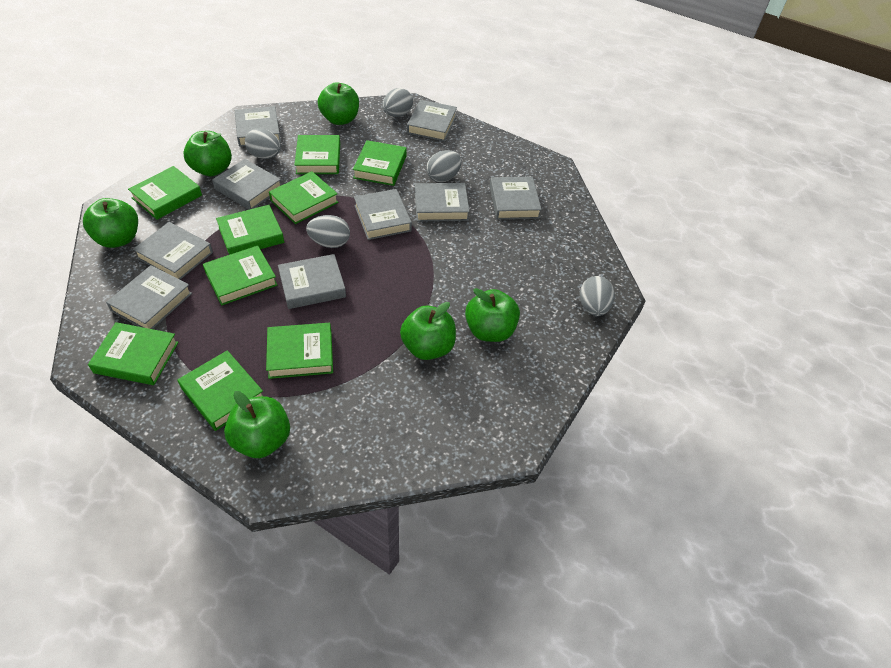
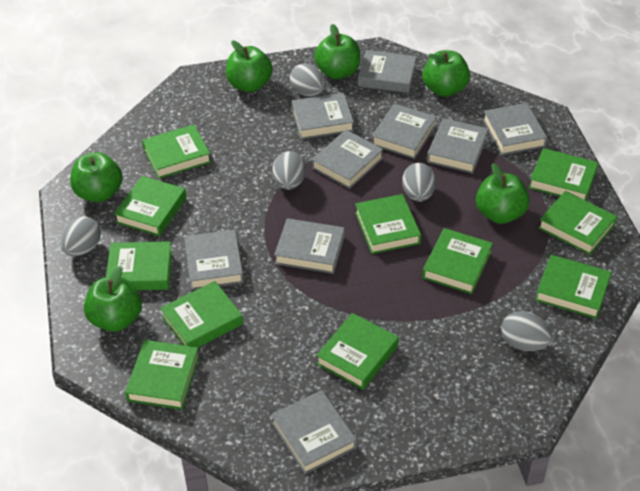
green book: 9 -> 11

